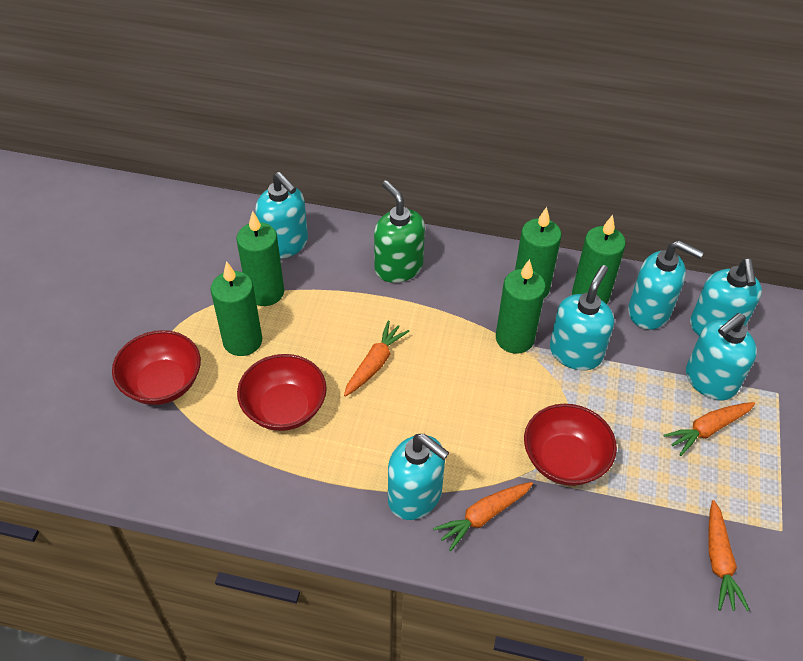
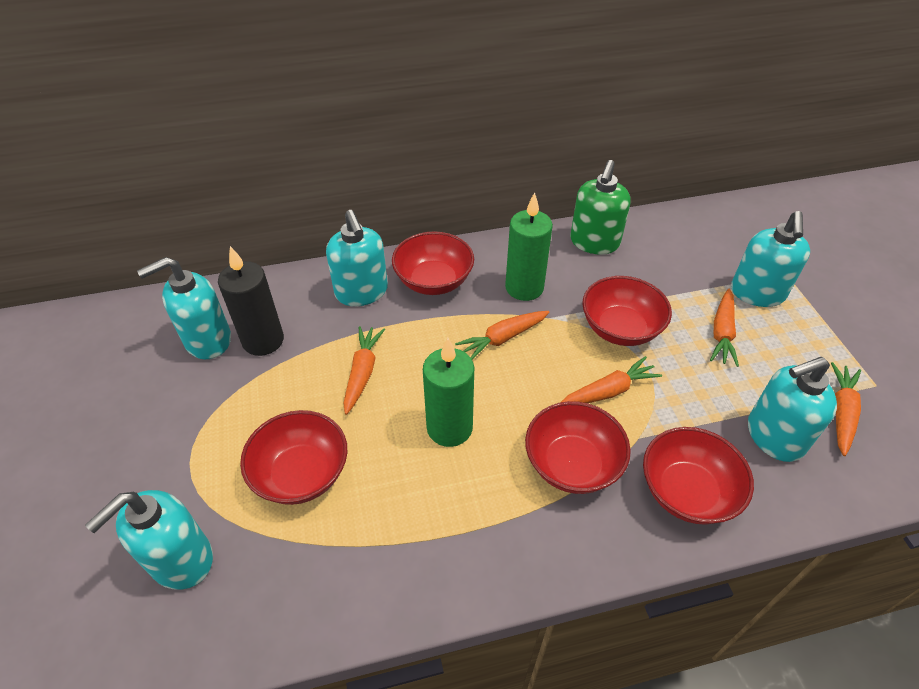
black candle: 0 -> 1
green candle: 5 -> 2
orange carrot: 4 -> 5
red bowl: 3 -> 5
turquoise soap dispenser: 6 -> 5

